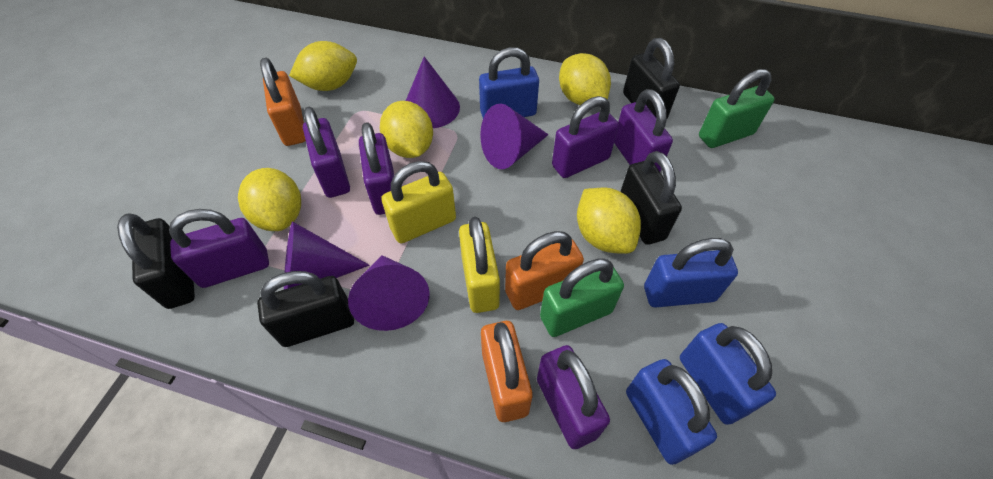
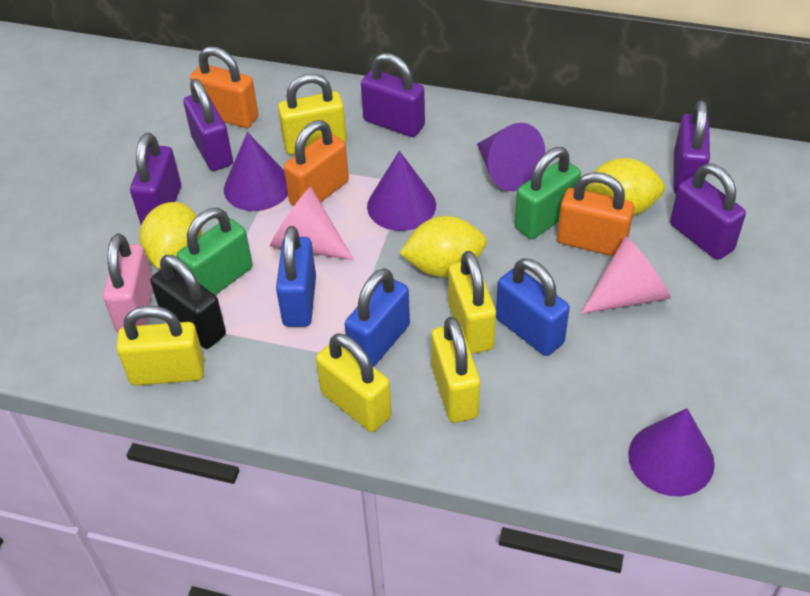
black padlock: 4 -> 1
blue padlock: 4 -> 3
pink cone: 0 -> 2
pink padlock: 0 -> 1
purple padlock: 6 -> 5
yellow lemon: 5 -> 3
yellow padlock: 2 -> 5

